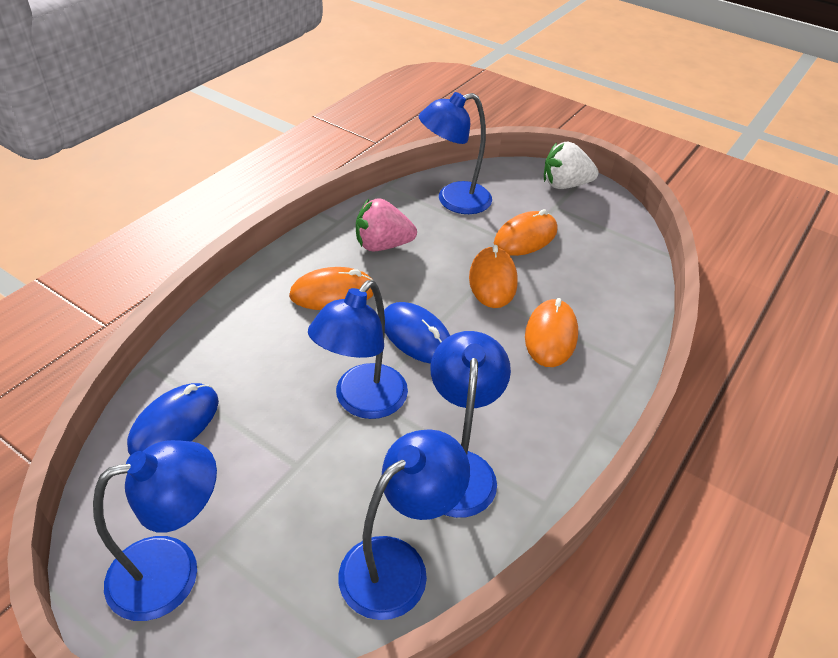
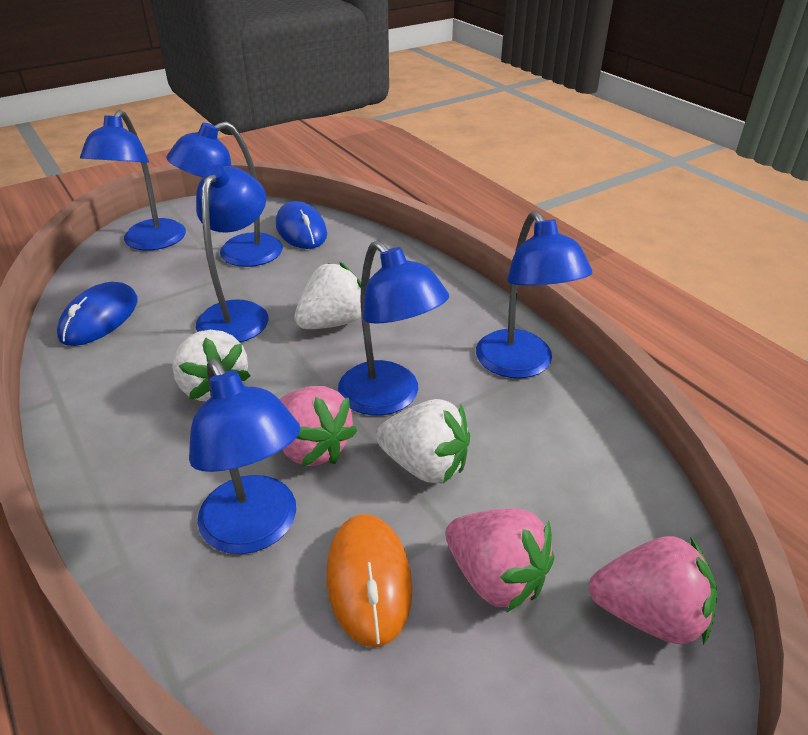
blue lamp: 5 -> 6
orange mouse: 4 -> 1
pink strawberry: 1 -> 3
white strawberry: 1 -> 3

